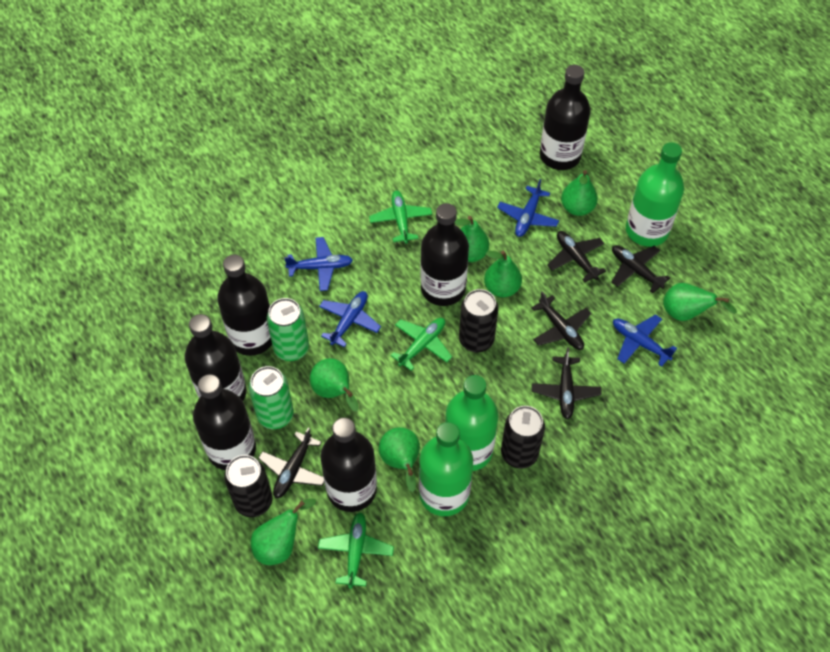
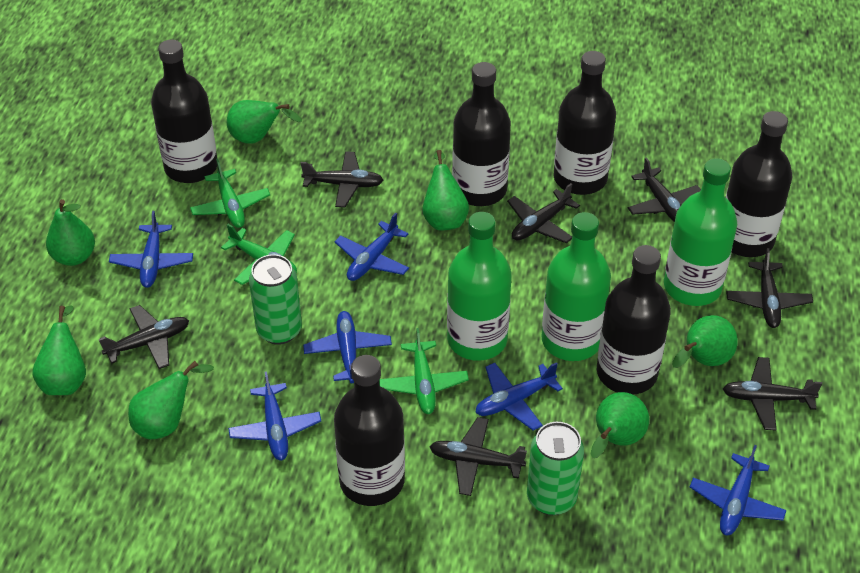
black can: 3 -> 0
black plane: 5 -> 7
blue plane: 4 -> 6

